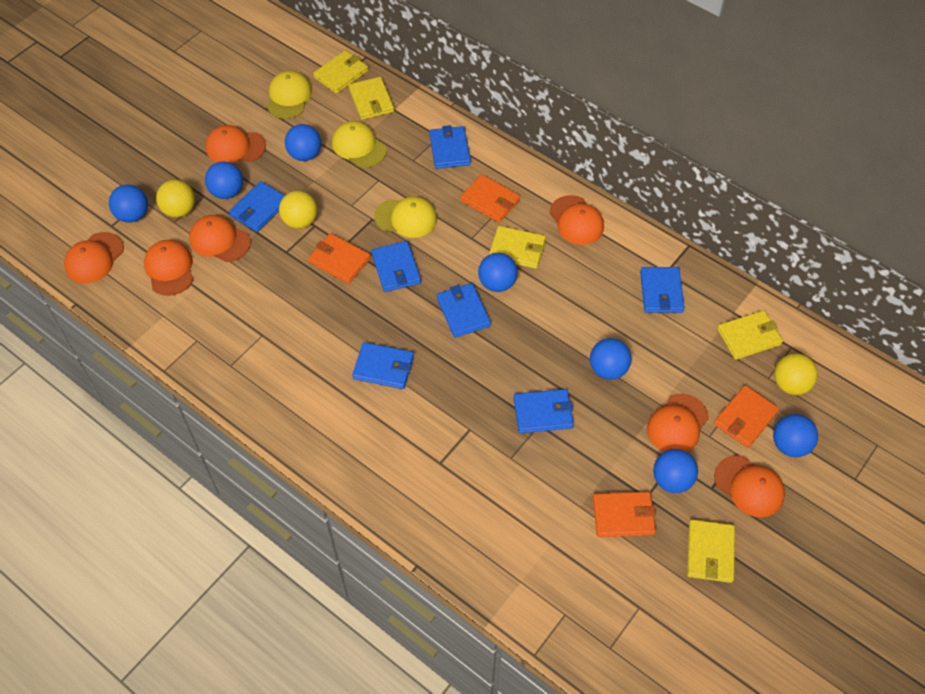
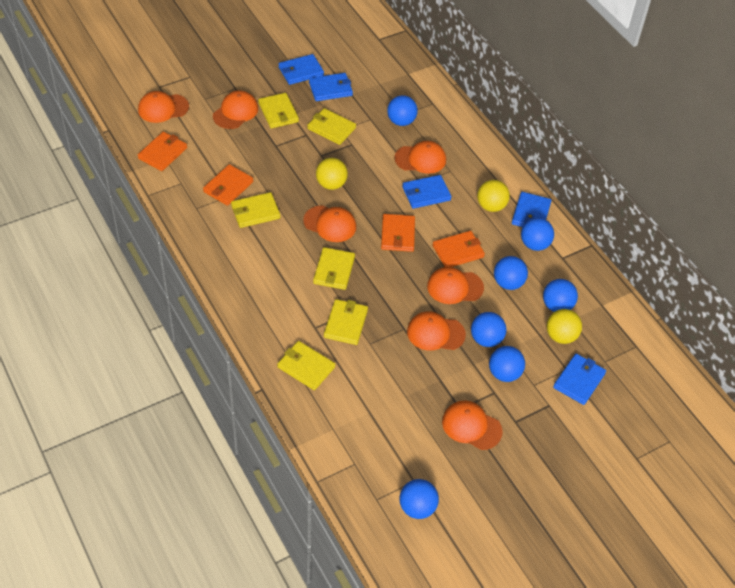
blue wallet: 7 -> 5
yellow cap: 3 -> 0
yellow wallet: 5 -> 6

